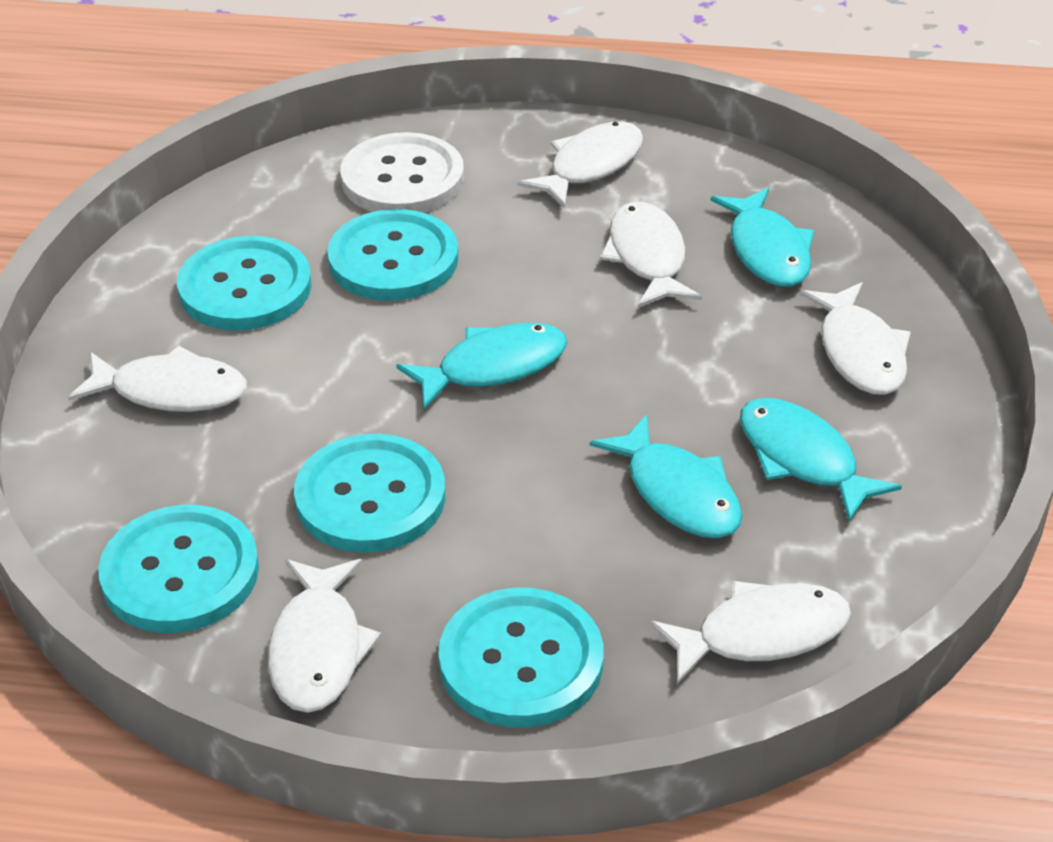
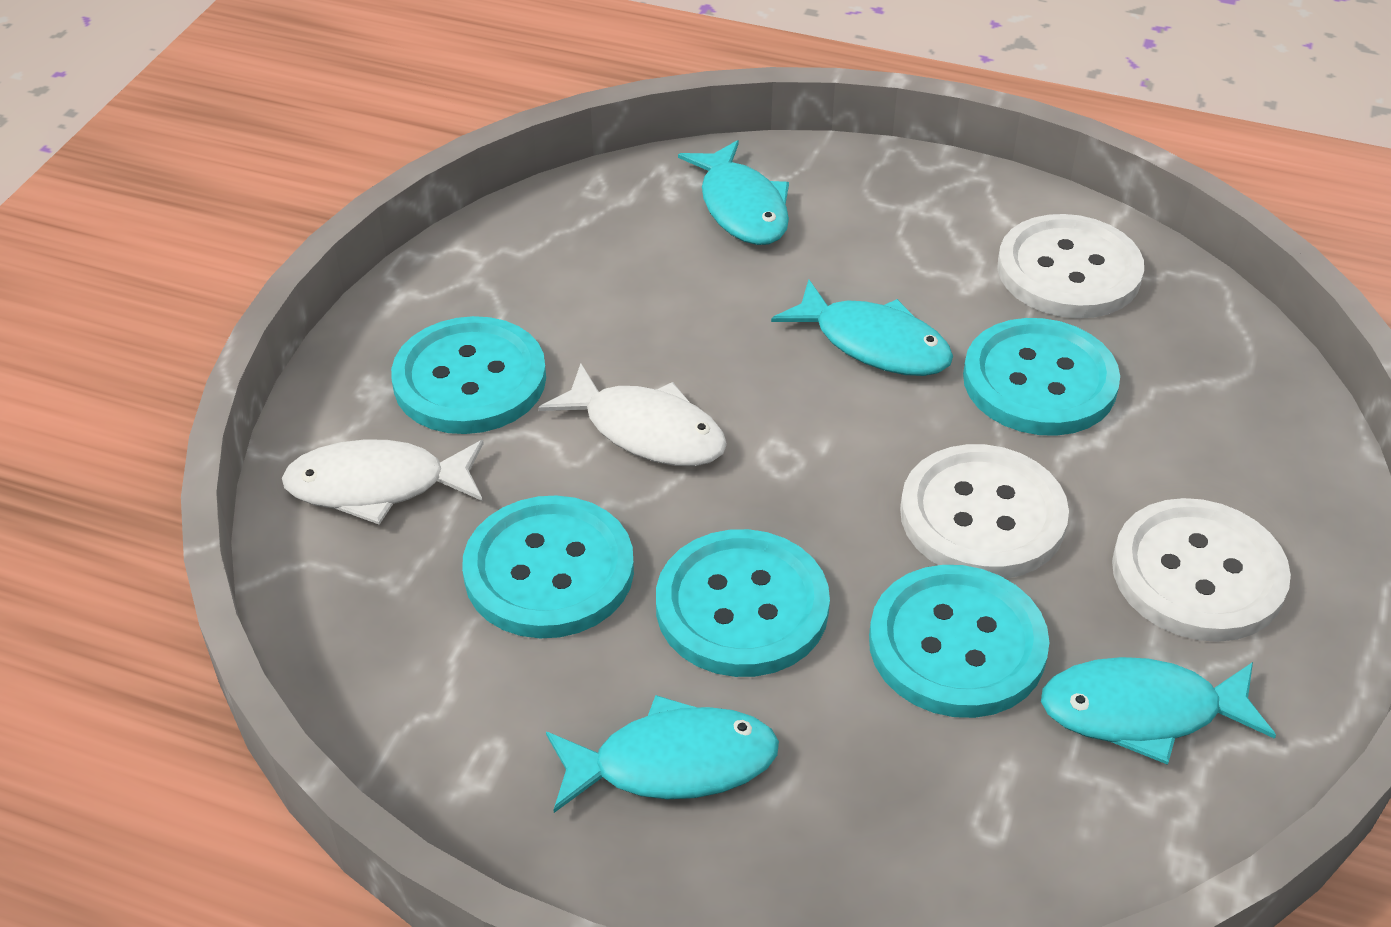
white button: 1 -> 3
white fish: 6 -> 2

